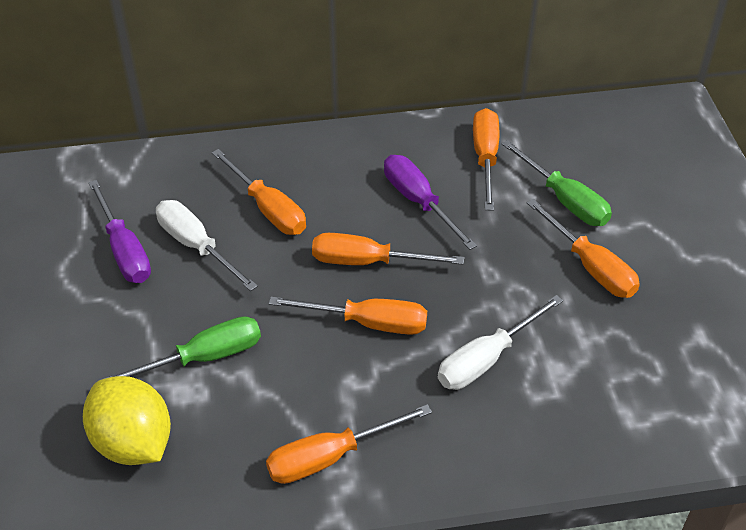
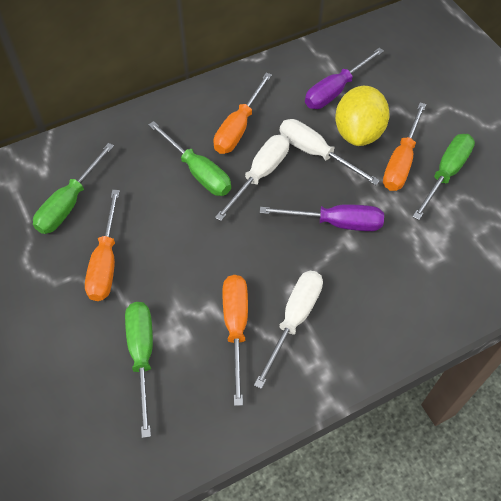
green screwdriver: 2 -> 4
orange screwdriver: 6 -> 4
white screwdriver: 2 -> 3

